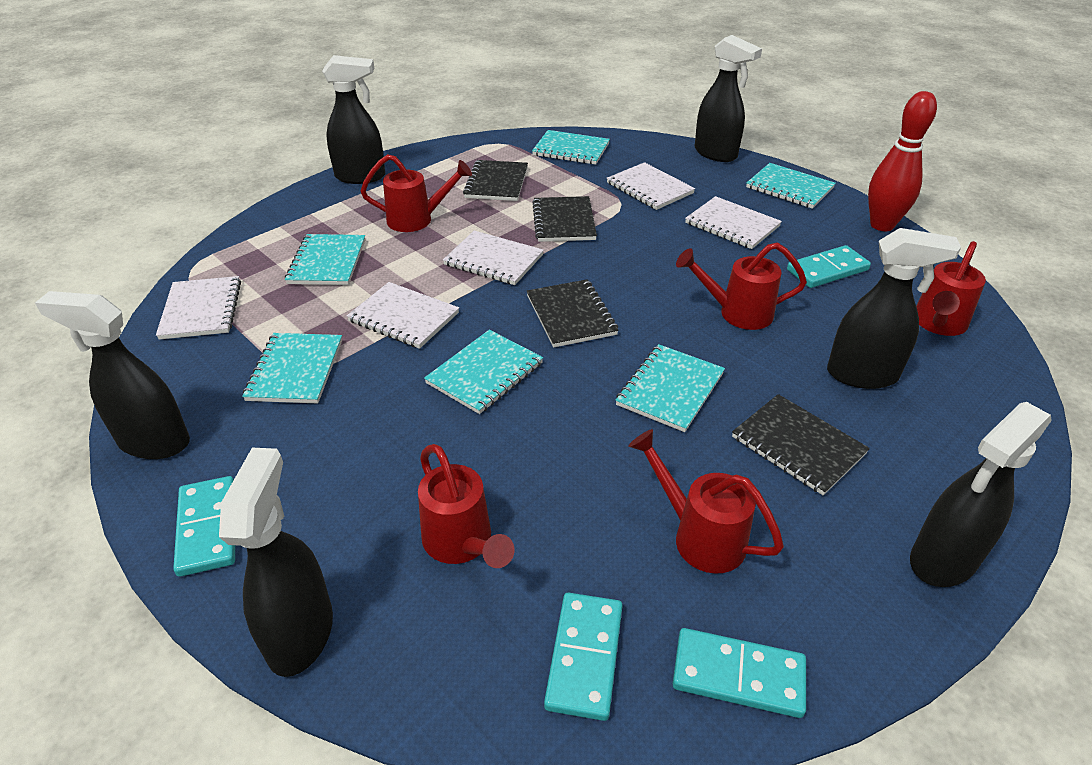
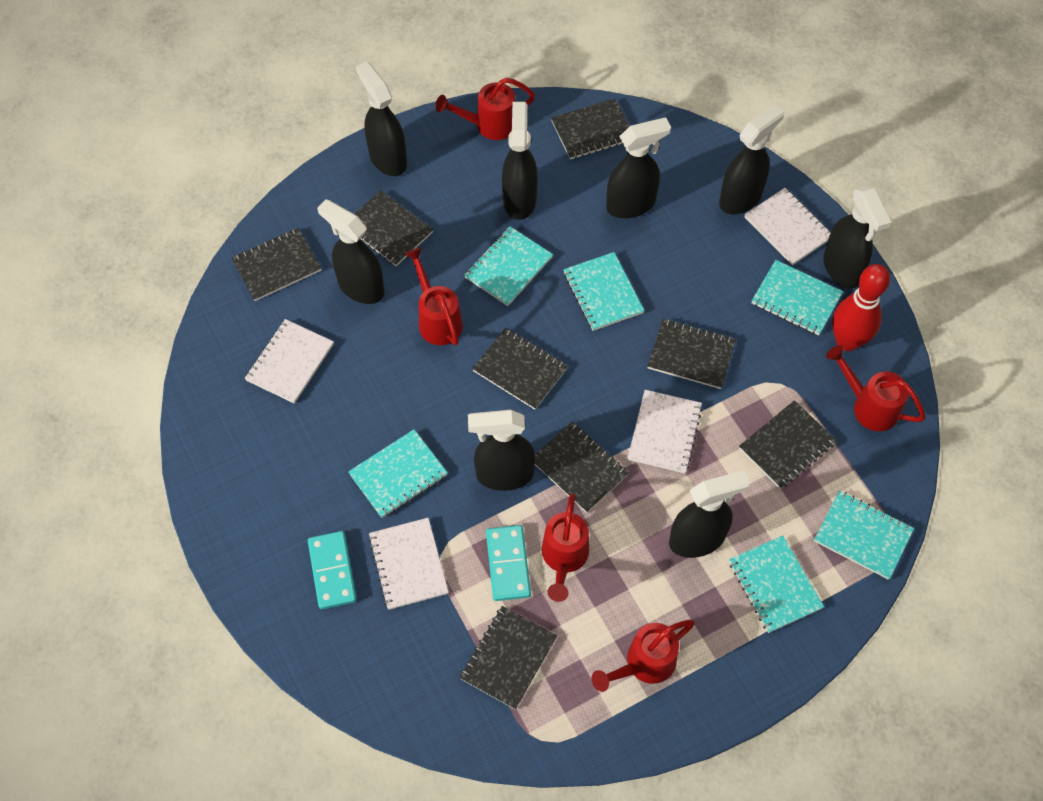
black notebook: 4 -> 8
black spray bottle: 6 -> 8
turquoise domino: 4 -> 2
white notebook: 5 -> 4

